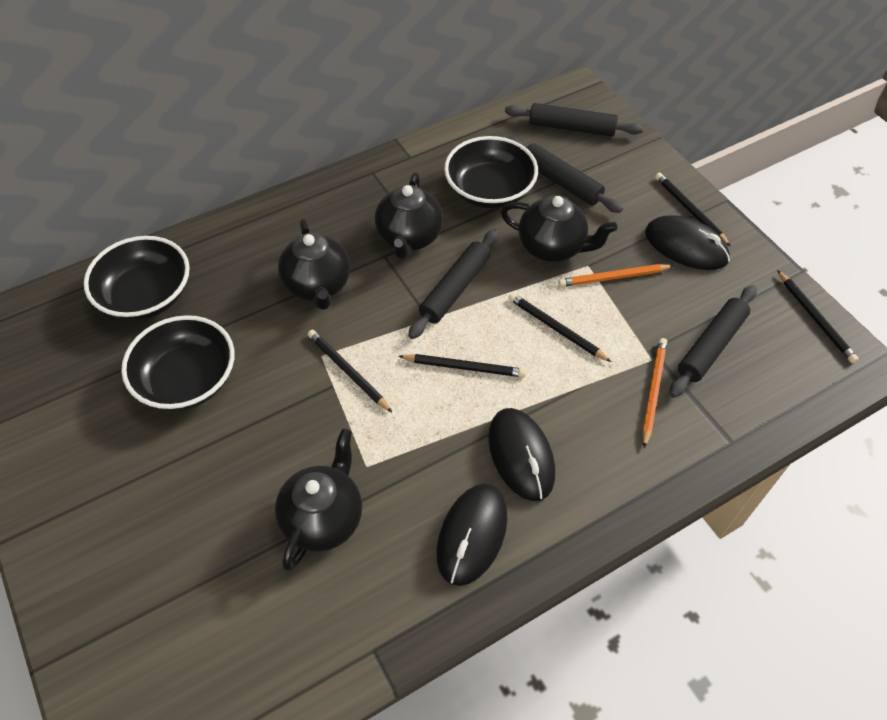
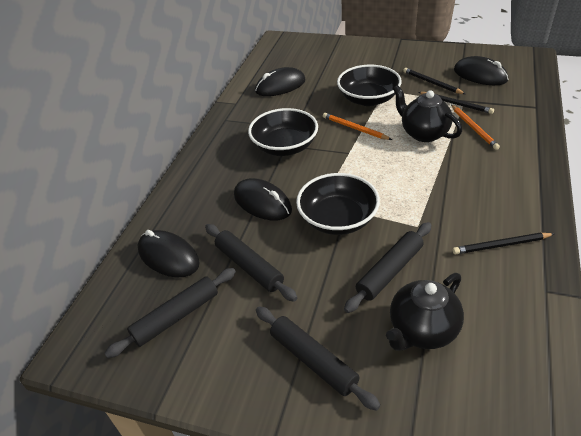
black mouse: 3 -> 4
black pencil: 5 -> 3
black teapot: 4 -> 2

